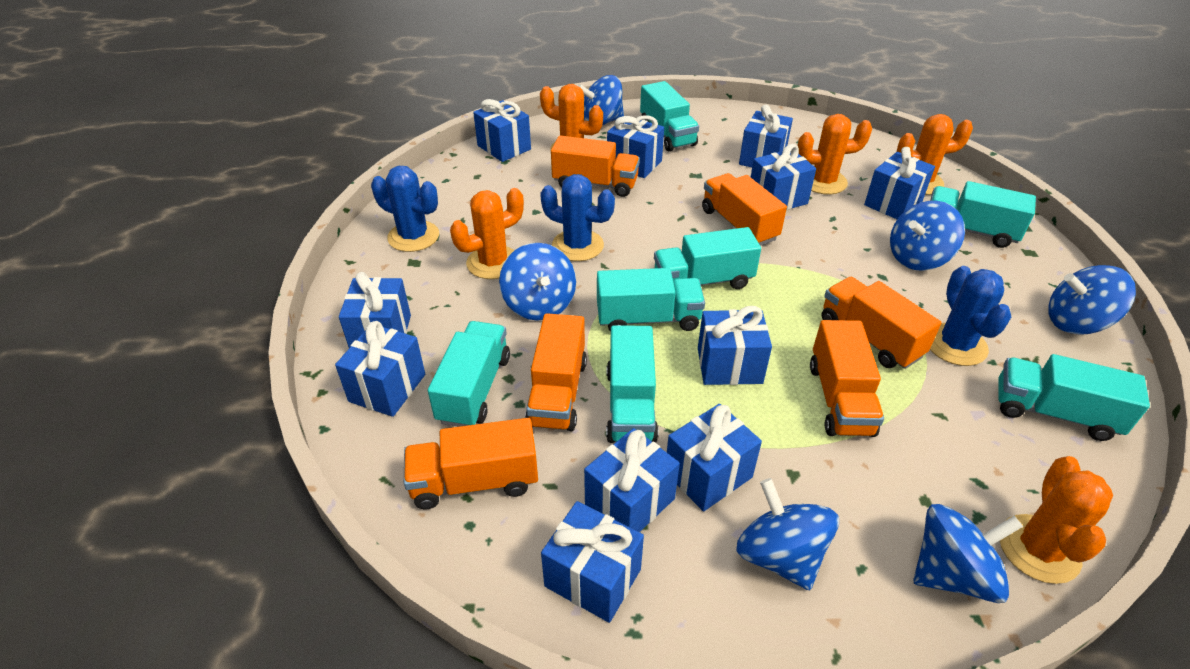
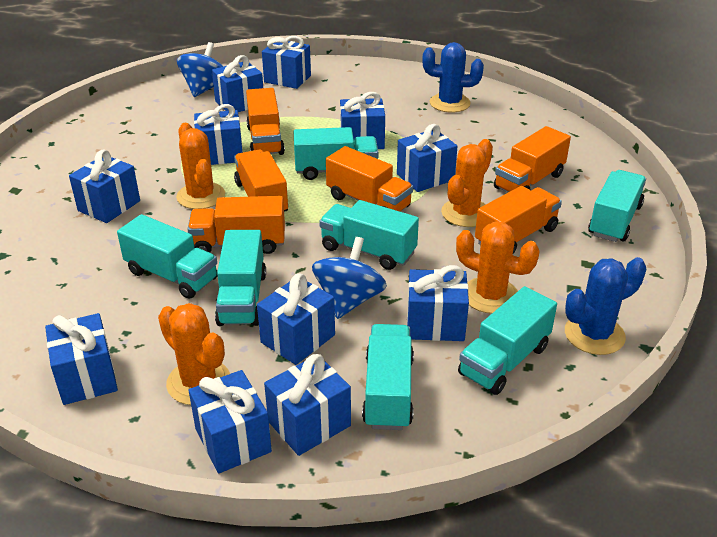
blue cactus: 3 -> 2
blue spinning top: 6 -> 2
orange cactus: 5 -> 4

